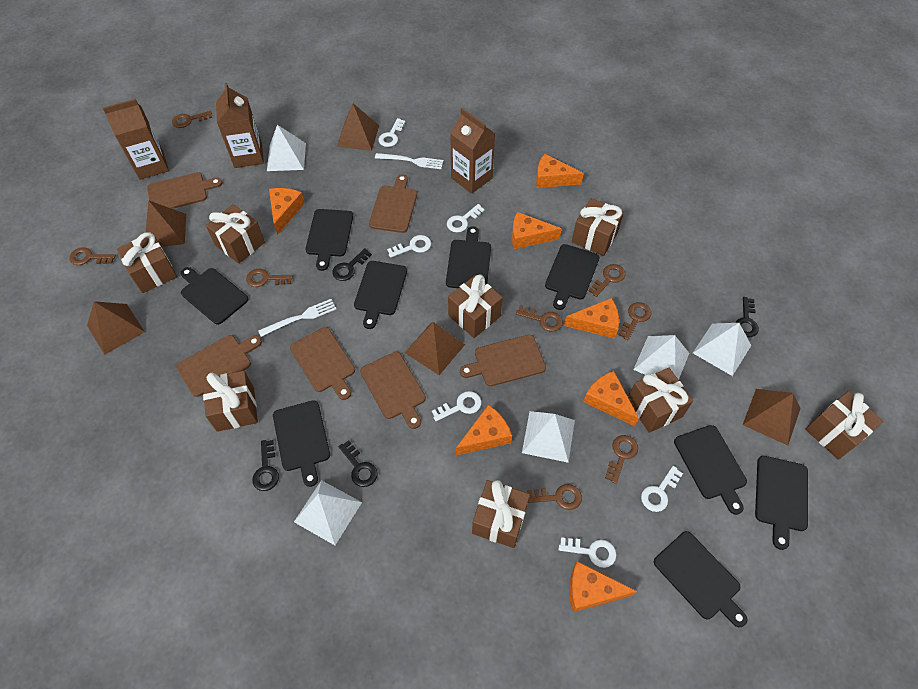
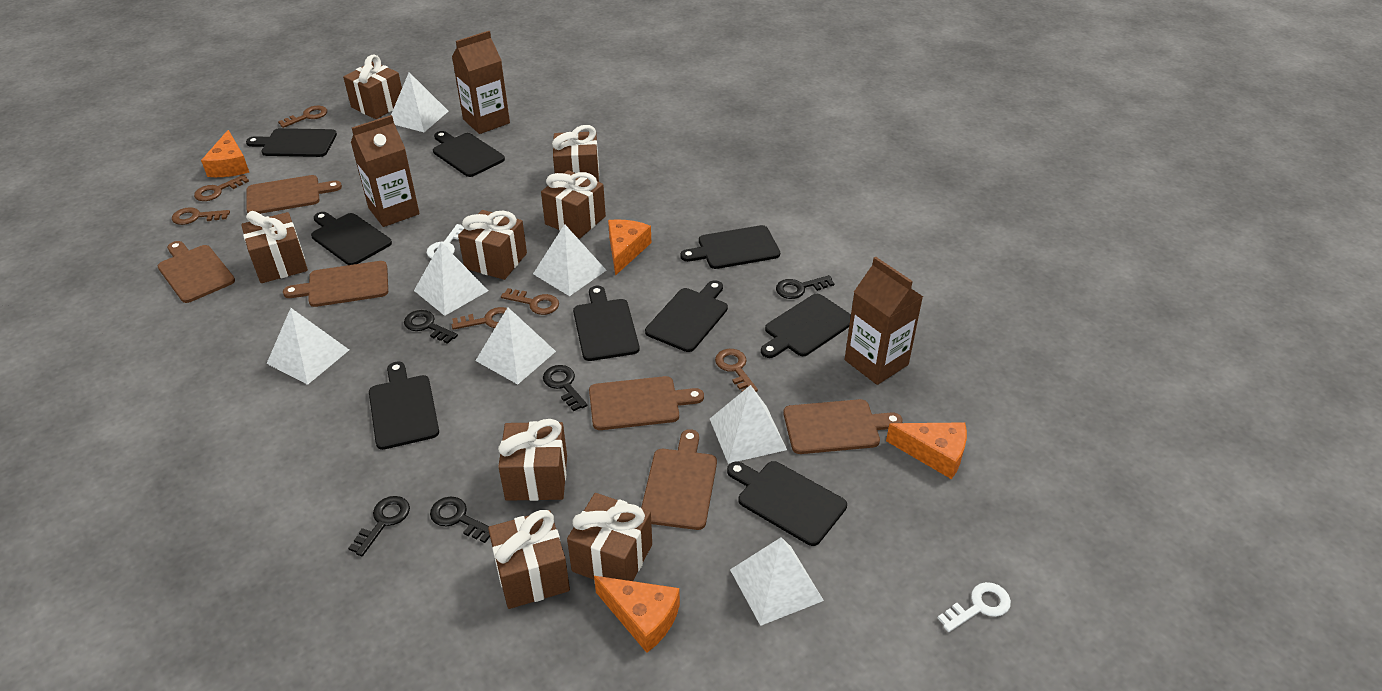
black key: 4 -> 5
brown key: 8 -> 6
brown pyramid: 5 -> 0
orange cheese: 7 -> 4
white fork: 2 -> 0
white key: 6 -> 2
white pyramid: 5 -> 7

